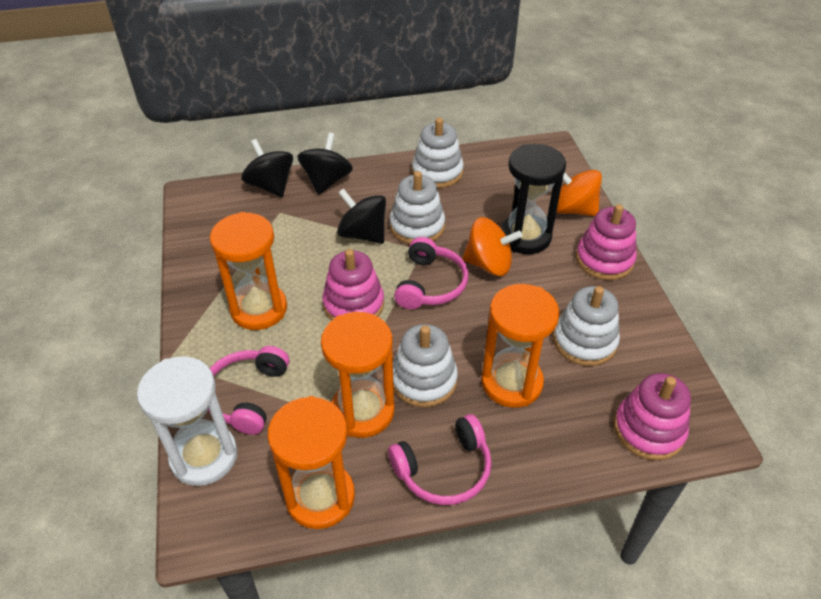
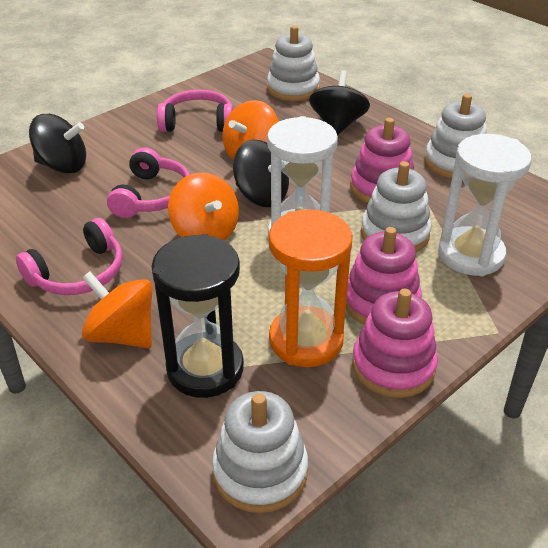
orange hourglass: 4 -> 1
orange spinning top: 2 -> 3
white hourglass: 1 -> 2

